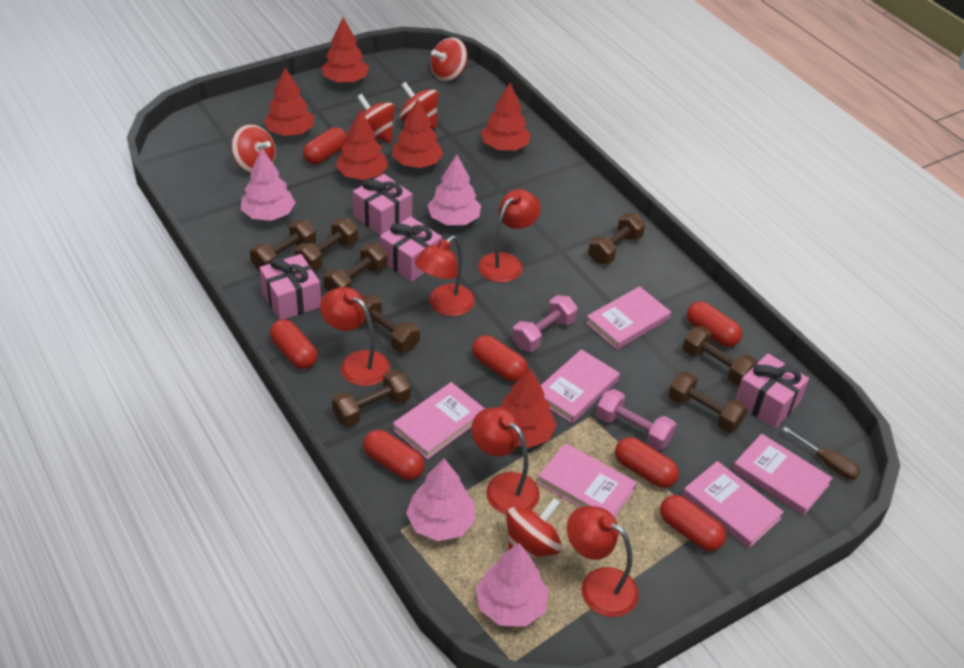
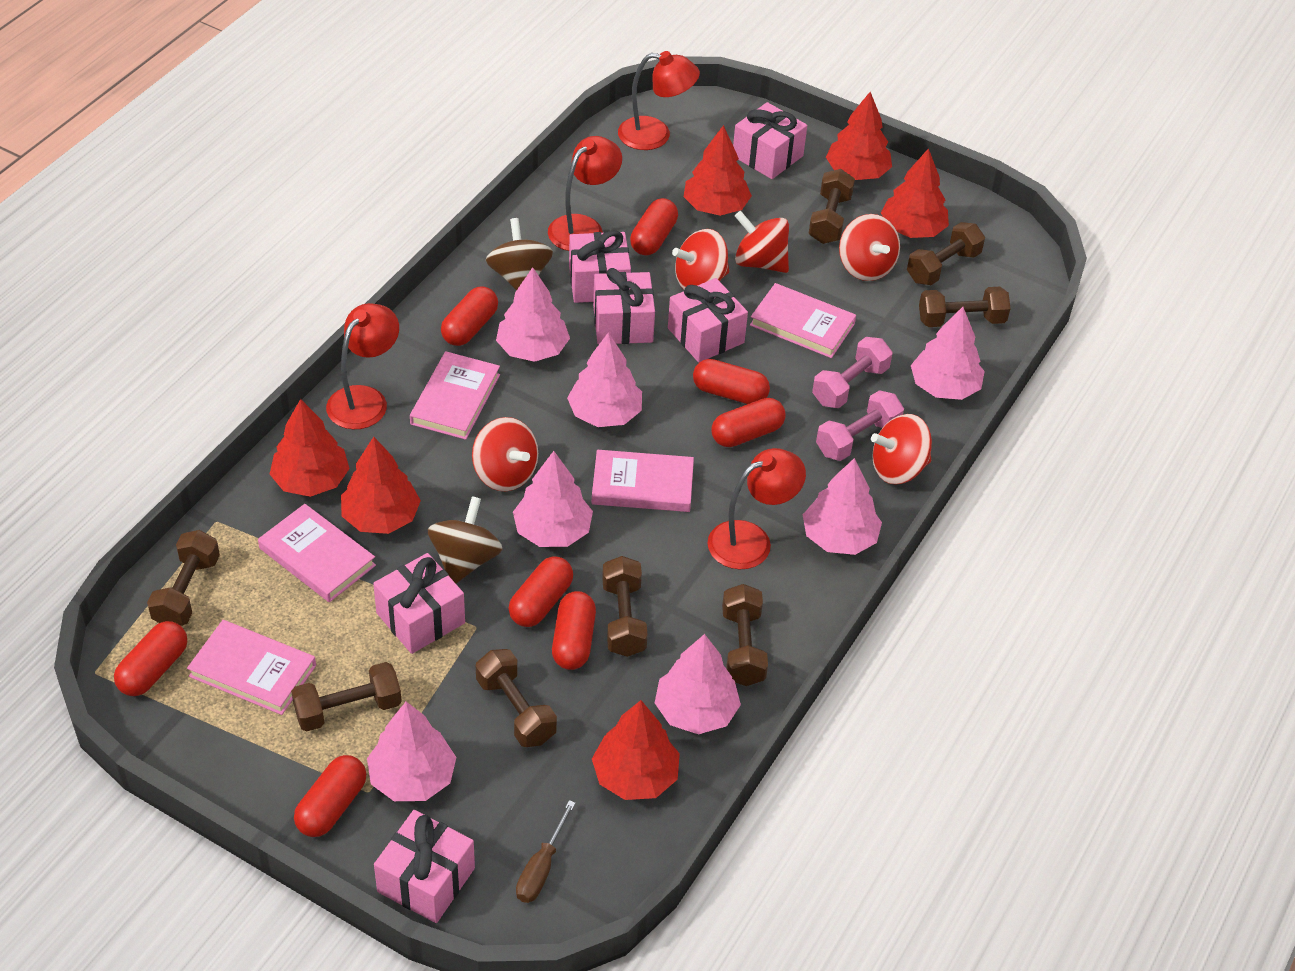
brown spinning top: 0 -> 2
pink book: 6 -> 5
pink gift: 4 -> 6
pink tree: 4 -> 7
red capsule: 7 -> 8
red lamp: 5 -> 4

